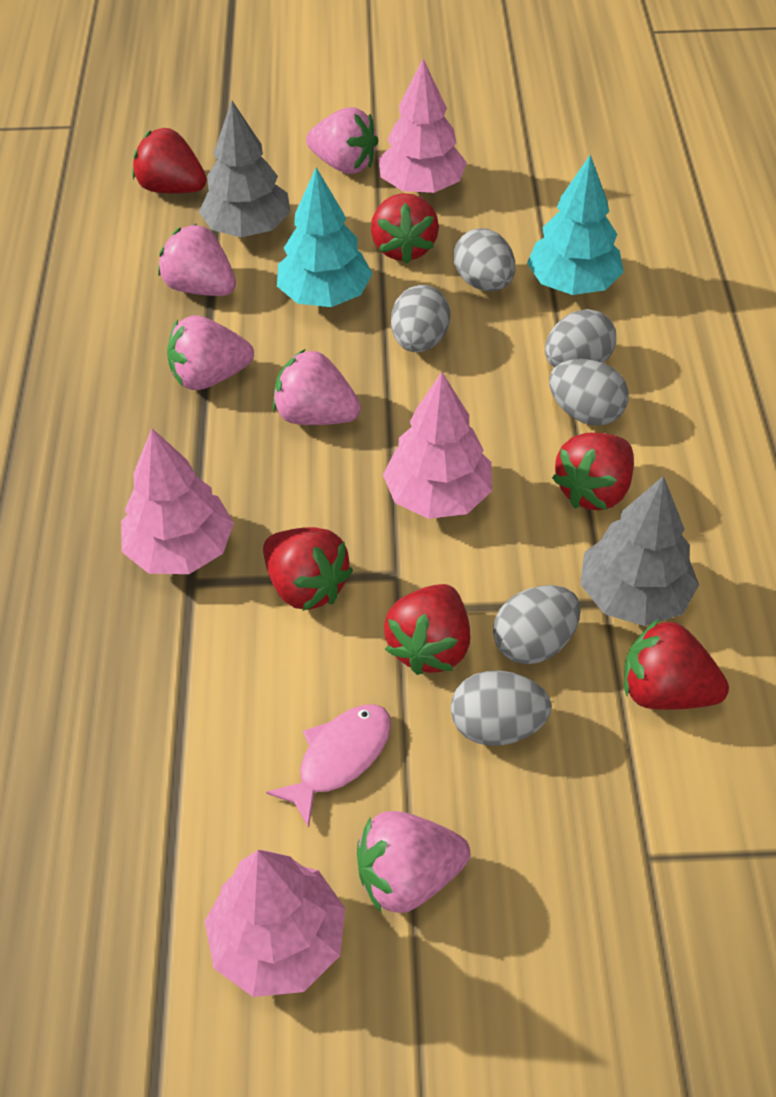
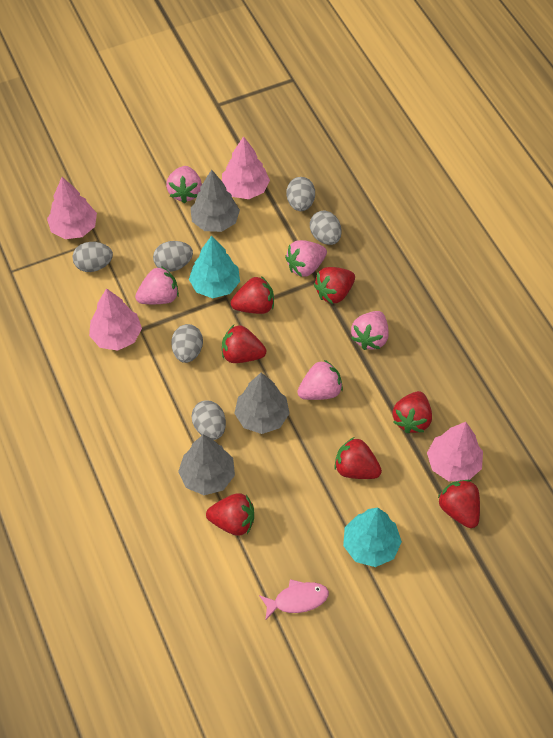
grey tree: 2 -> 3
red strawberry: 6 -> 7

